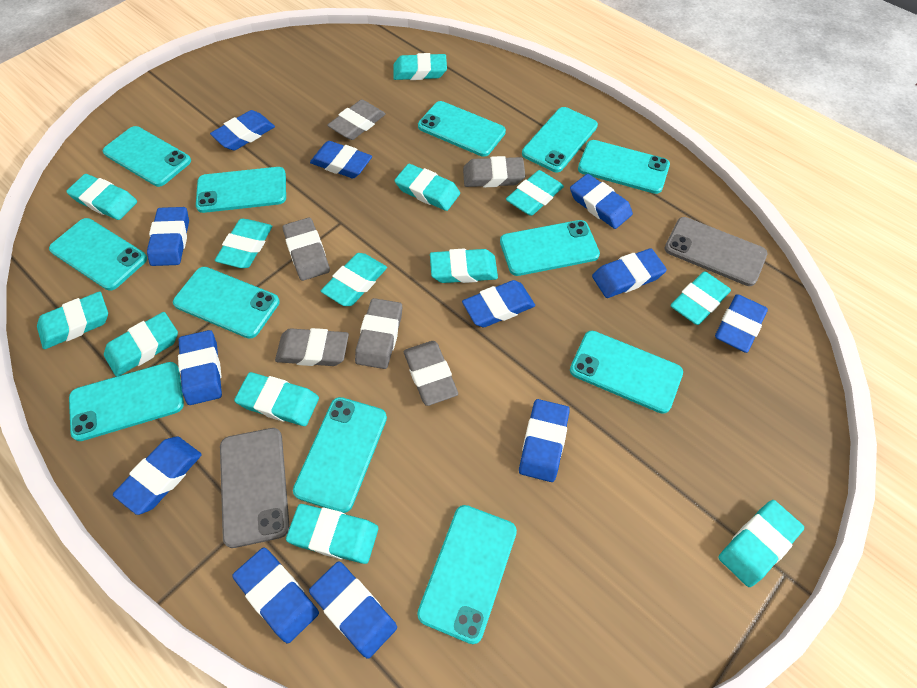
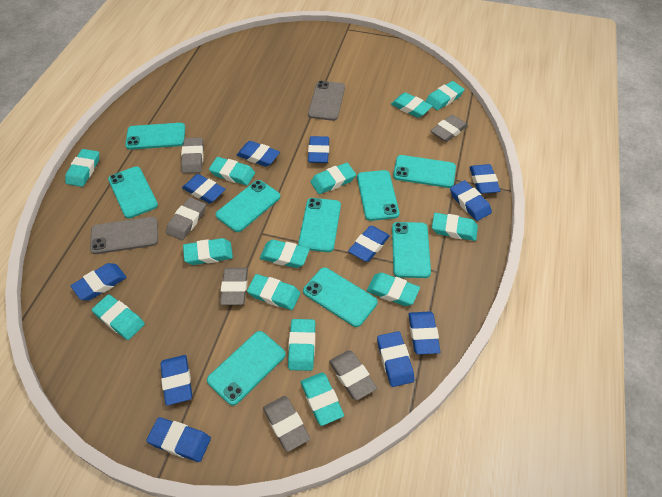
blue eraser: 12 -> 11
turquoise phone: 12 -> 9

